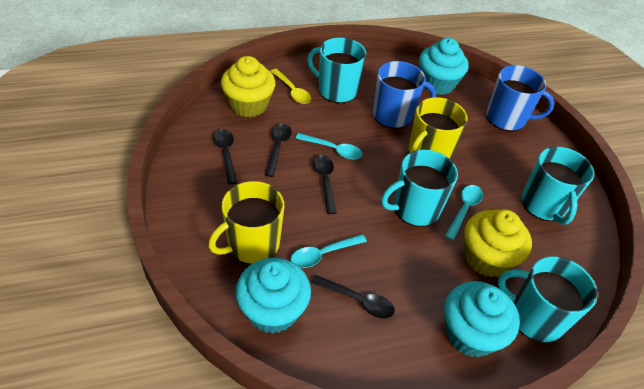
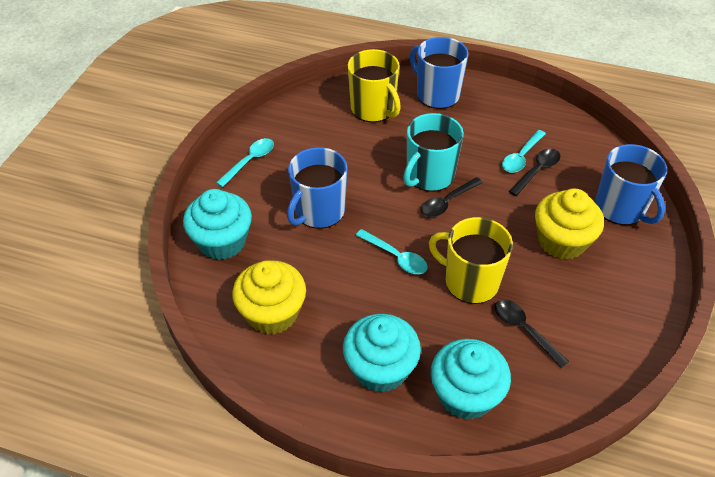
black spoon: 4 -> 3
blue mug: 2 -> 3
turquoise mug: 4 -> 1
yellow spoon: 1 -> 0

